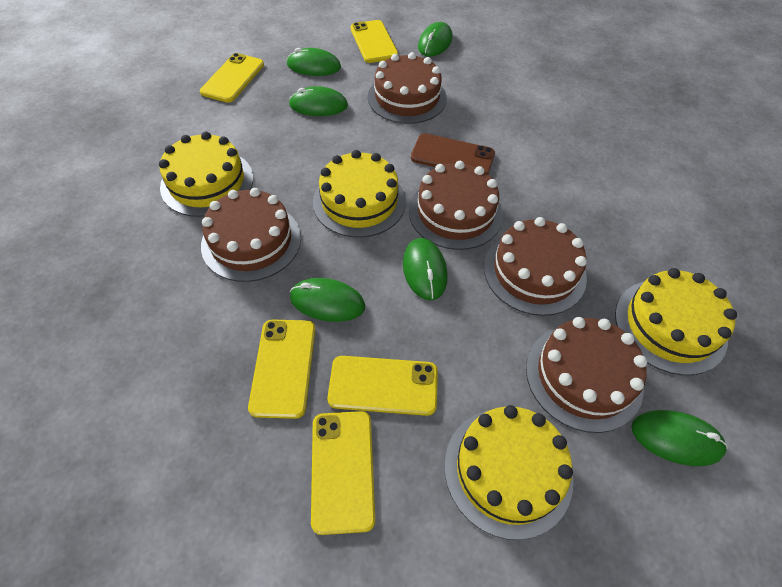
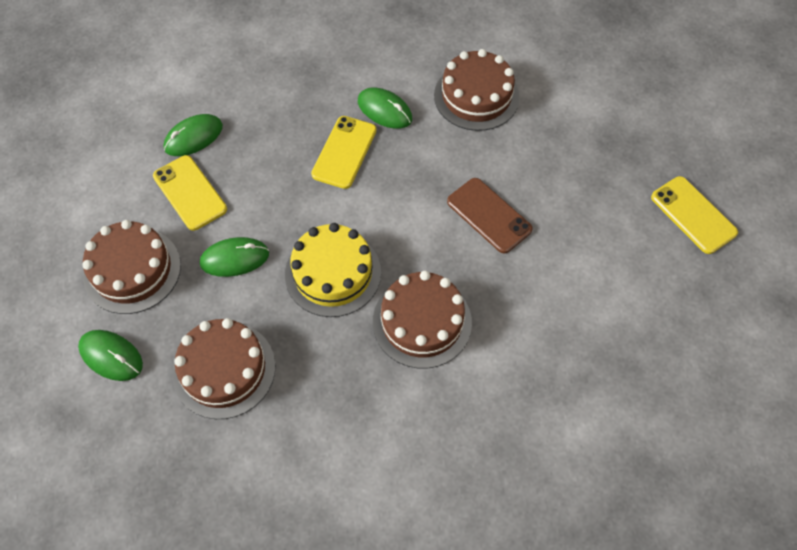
brown cake: 5 -> 4
green mouse: 6 -> 4
yellow cake: 4 -> 1
yellow phone: 5 -> 3

